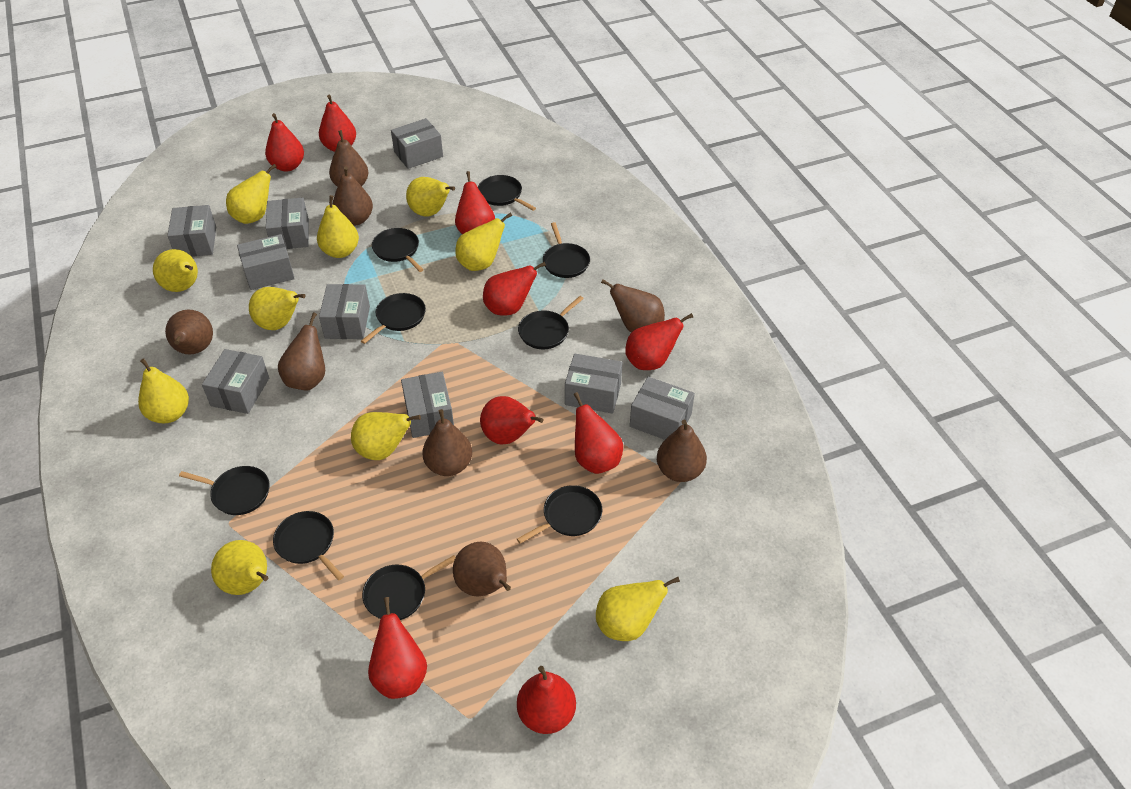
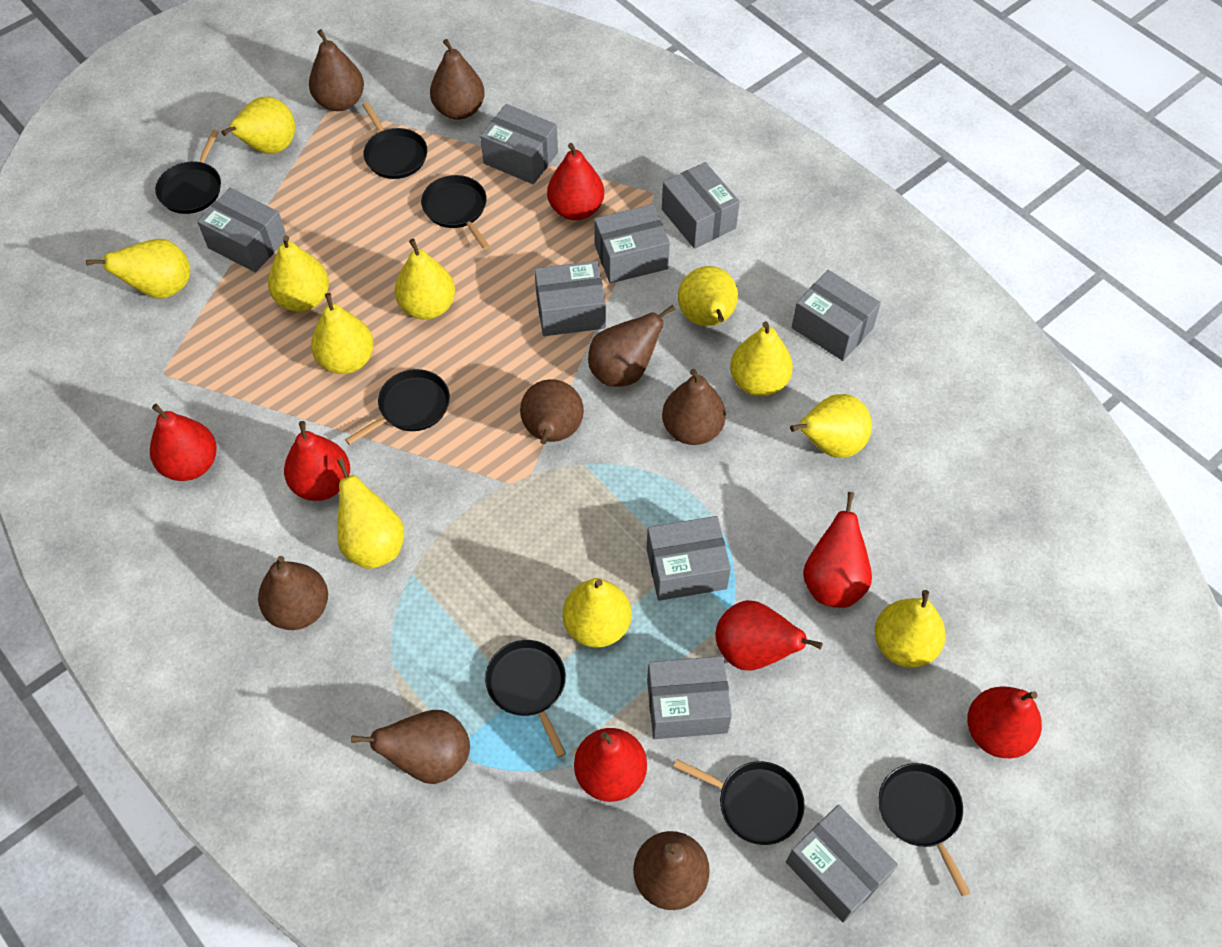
black pan: 9 -> 7
red pear: 9 -> 7
yellow pear: 10 -> 11

